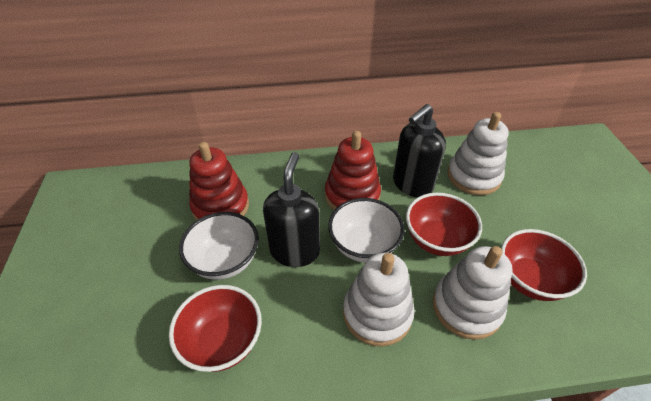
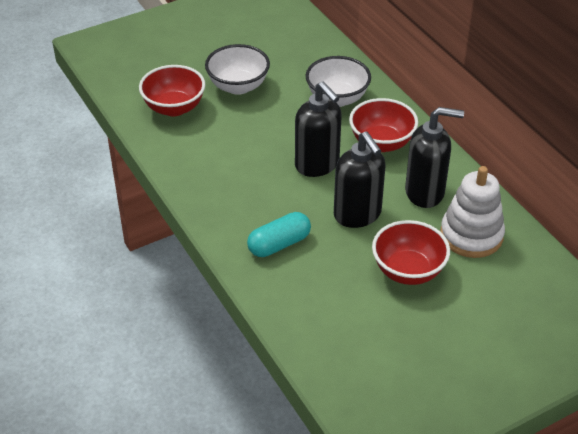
black soap dispenser: 2 -> 3
red stacking toy: 2 -> 0
turquoise capsule: 0 -> 1
white stacking toy: 3 -> 1

